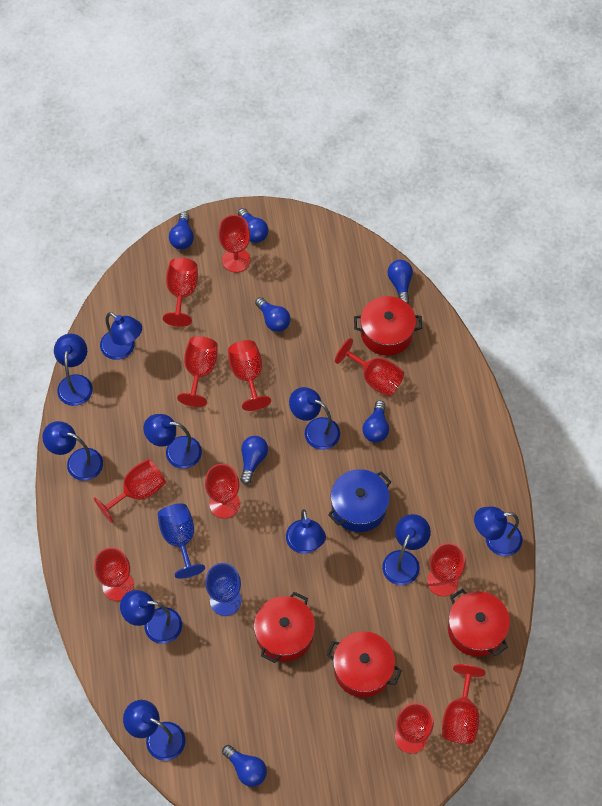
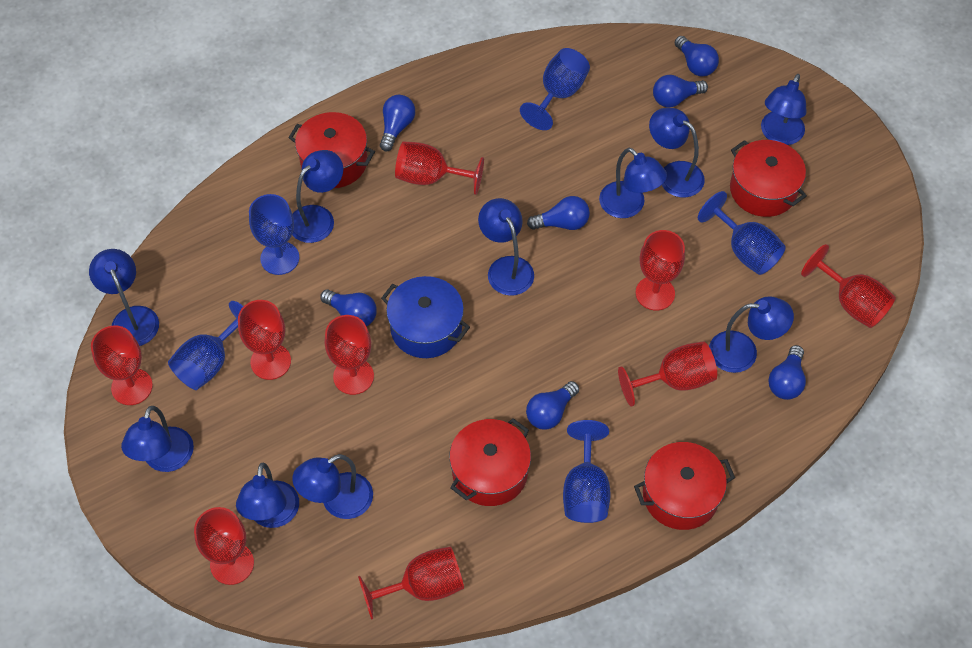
blue goblet: 2 -> 5
red goblet: 11 -> 9

